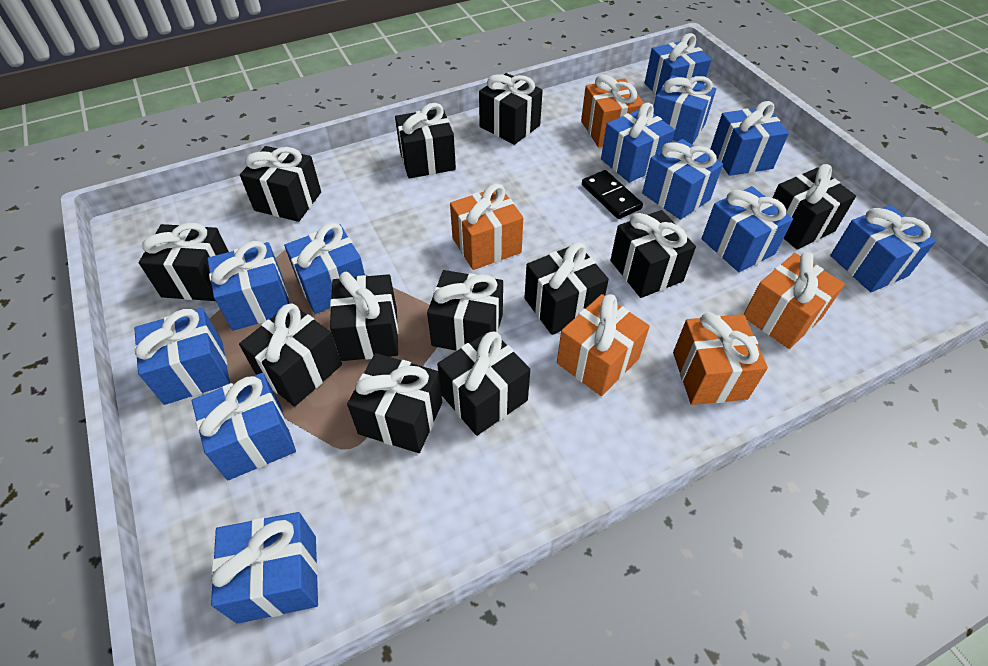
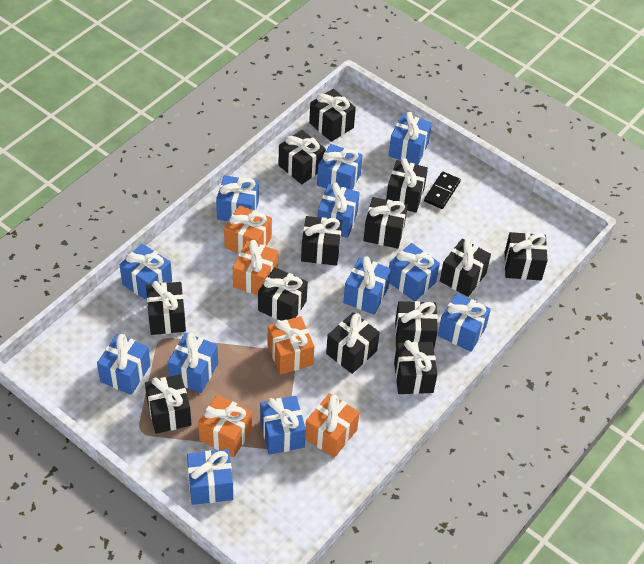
black gift: 12 -> 13

